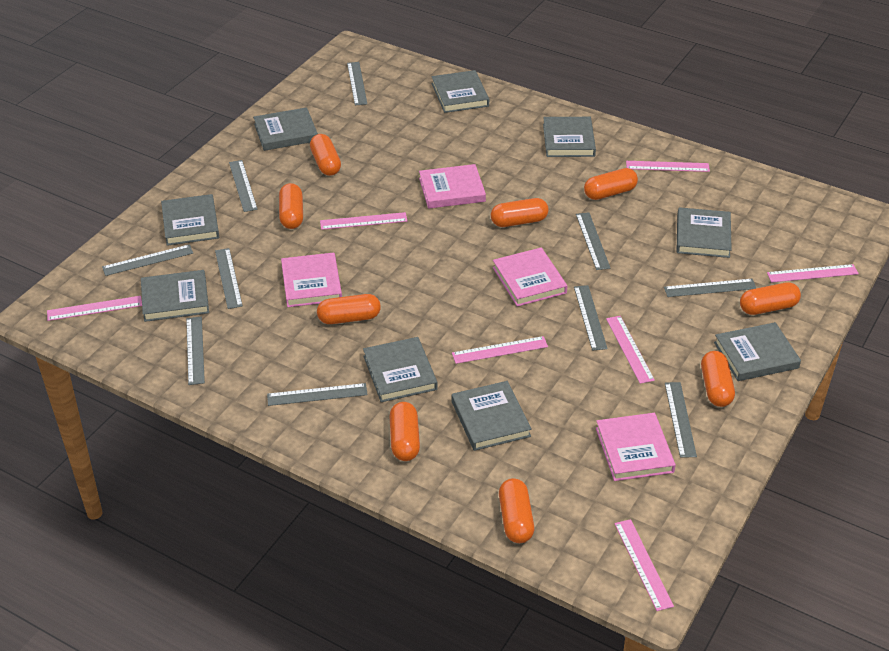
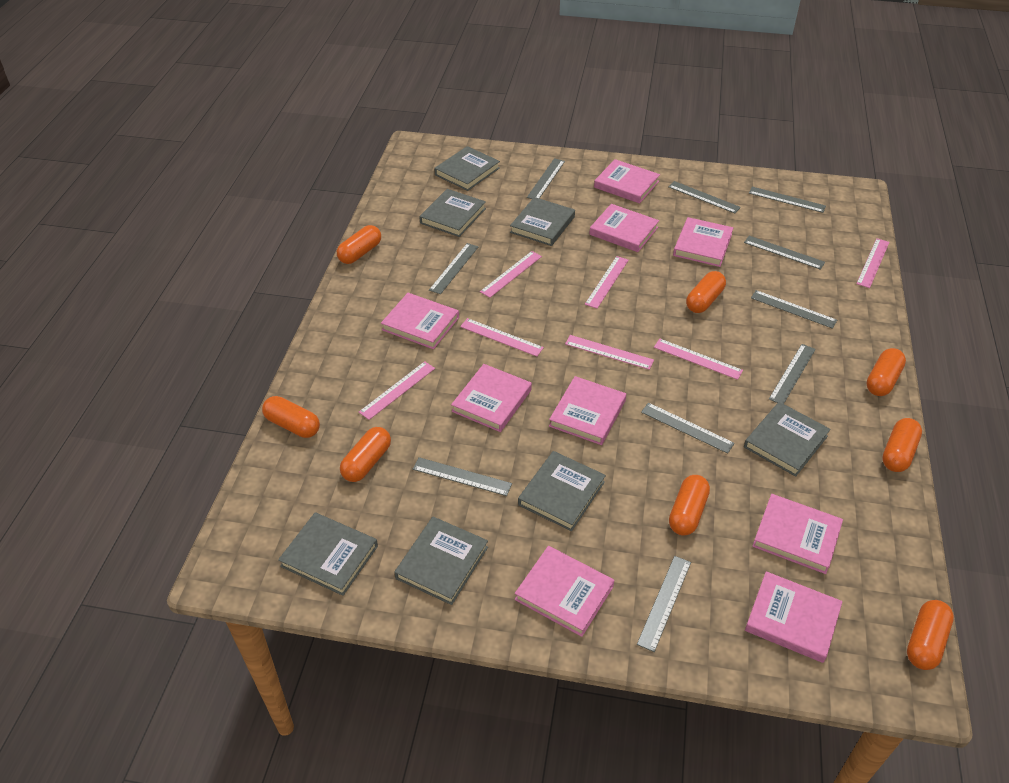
grey book: 9 -> 7
orange capsule: 9 -> 8
pink book: 4 -> 9

